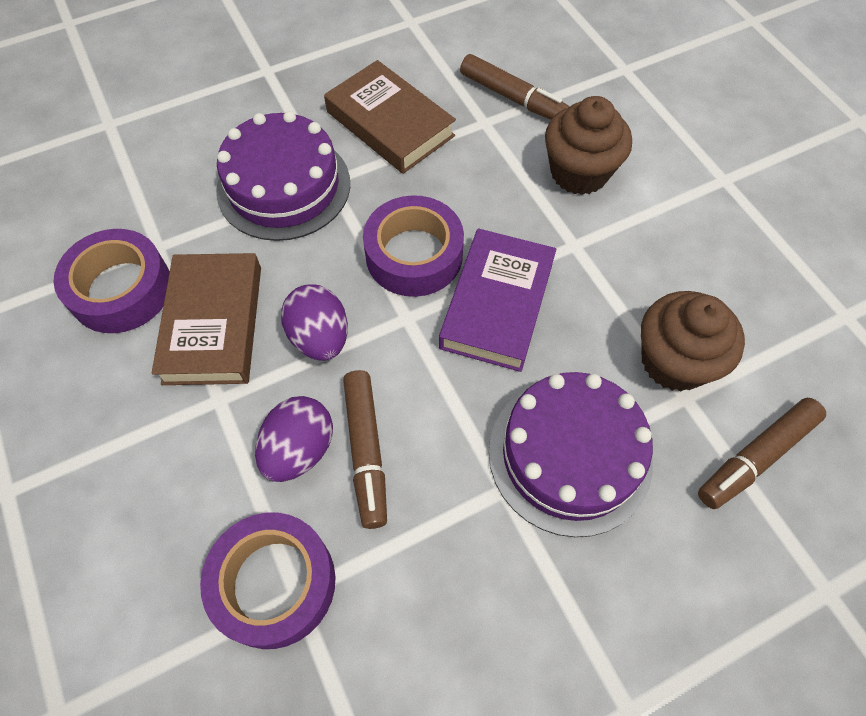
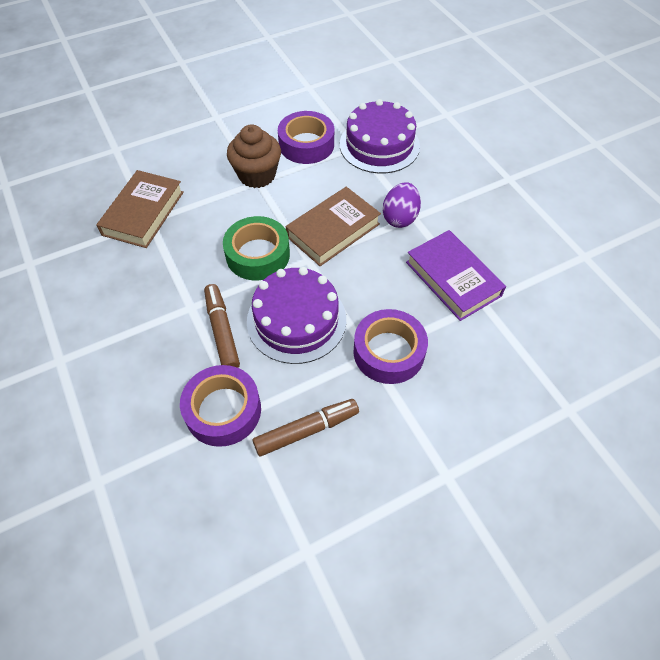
brown cupcake: 2 -> 1
brown marker: 3 -> 2
green tape: 0 -> 1
purple egg: 2 -> 1

